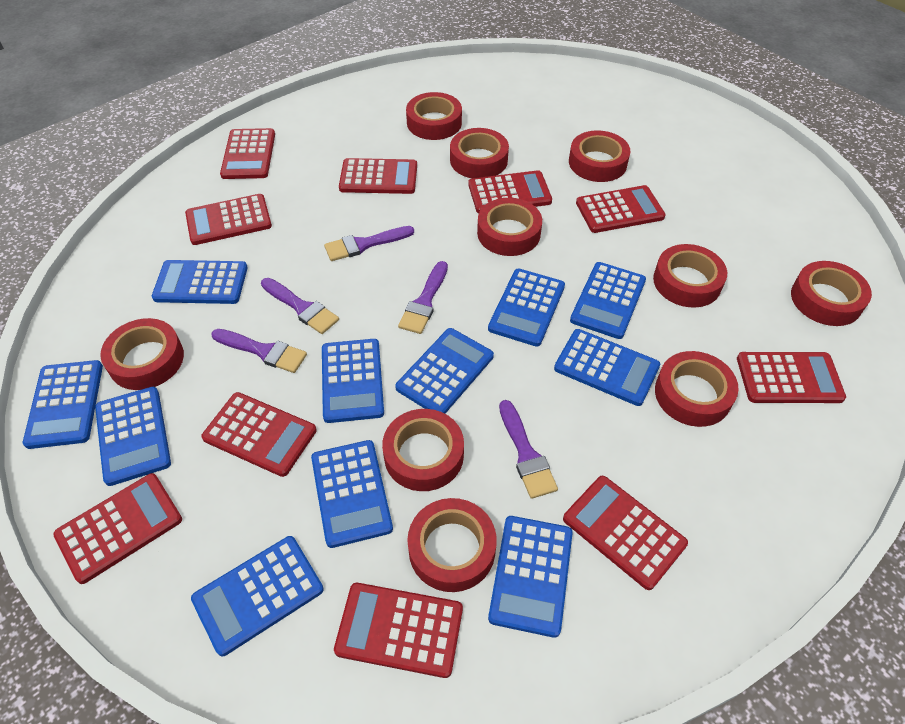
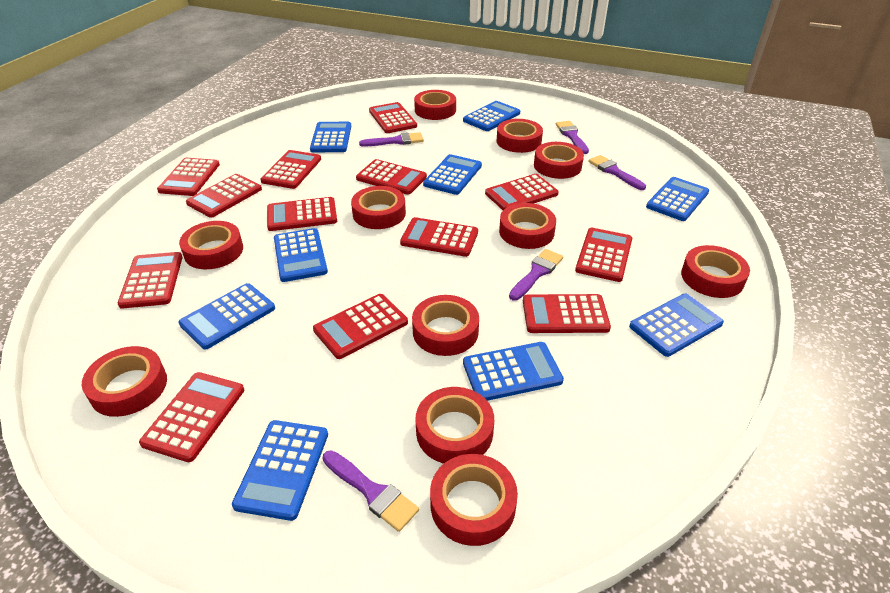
blue calculator: 11 -> 9
red calculator: 10 -> 13
red tape: 10 -> 11

